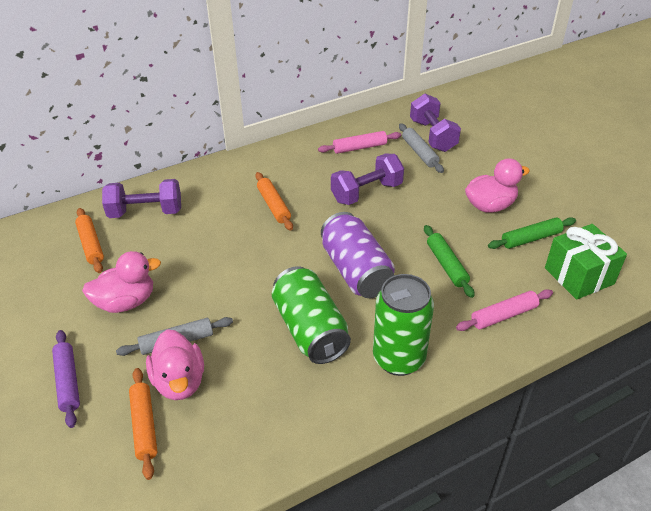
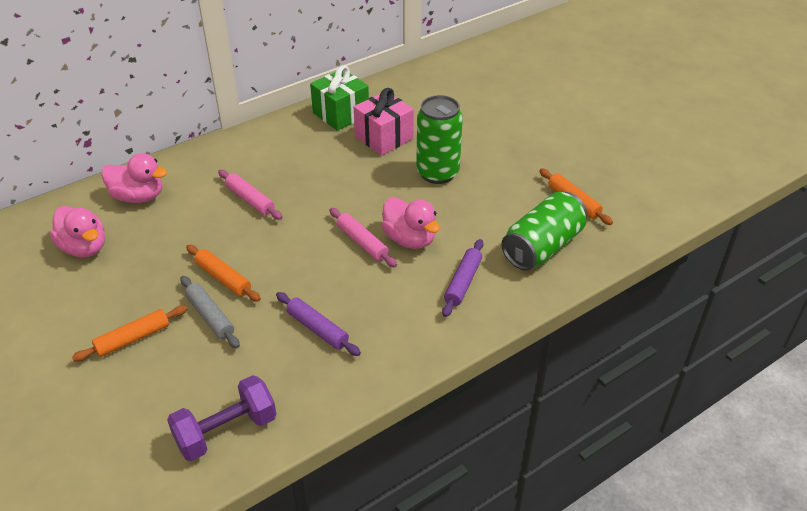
green rolling pin: 2 -> 0
grey rolling pin: 2 -> 1
pink gift: 0 -> 1
purple can: 1 -> 0
purple dumbbell: 3 -> 1
purple rolling pin: 1 -> 2

